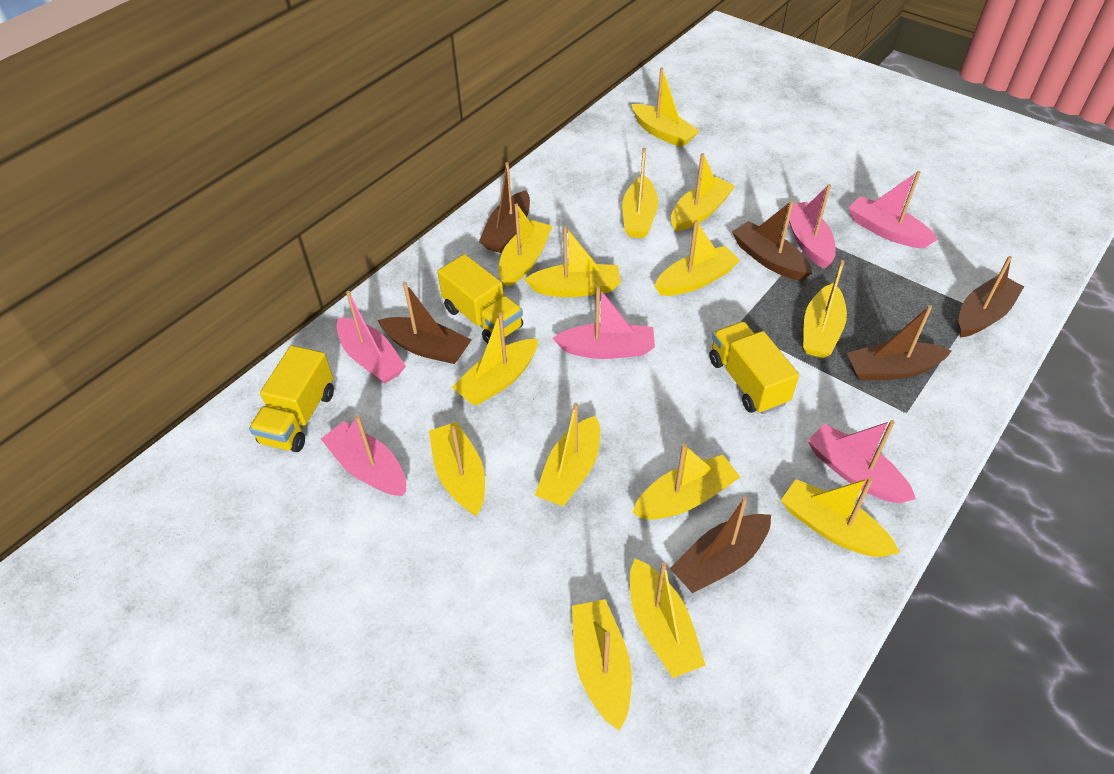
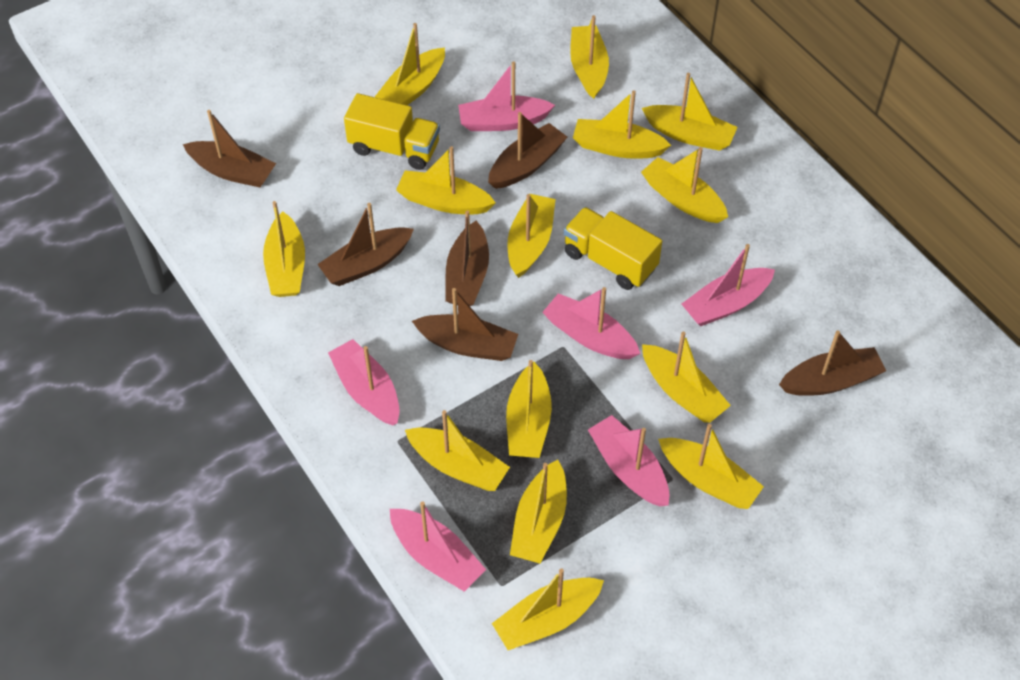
yellow truck: 3 -> 2

